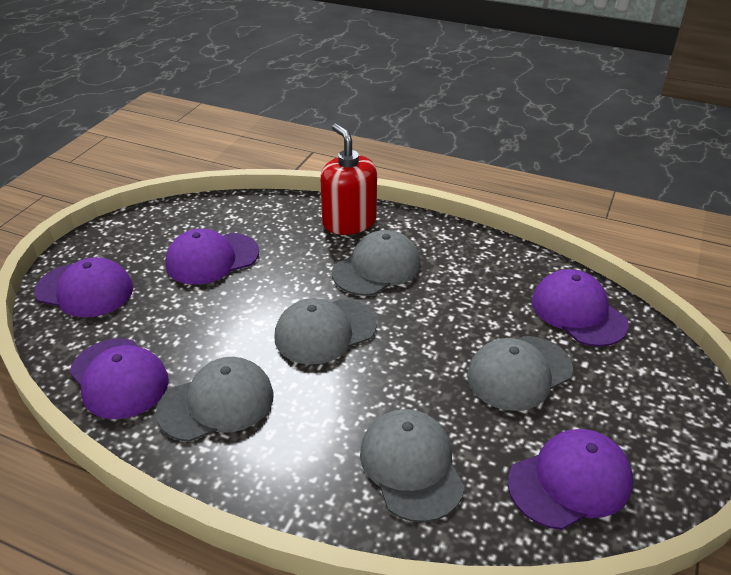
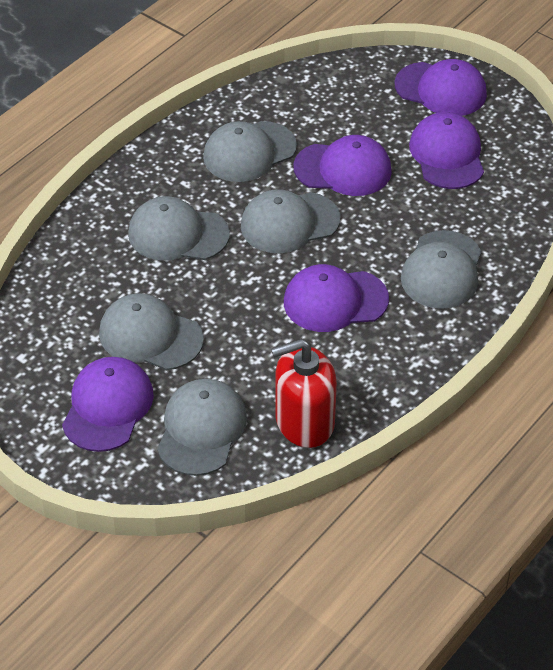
grey cap: 5 -> 6

